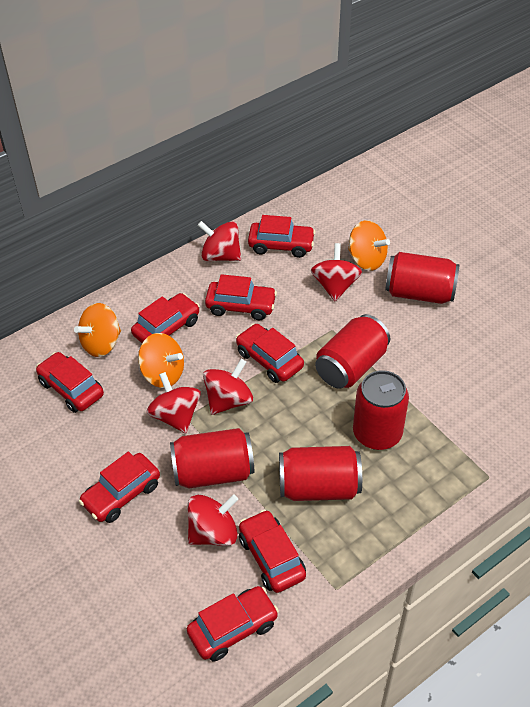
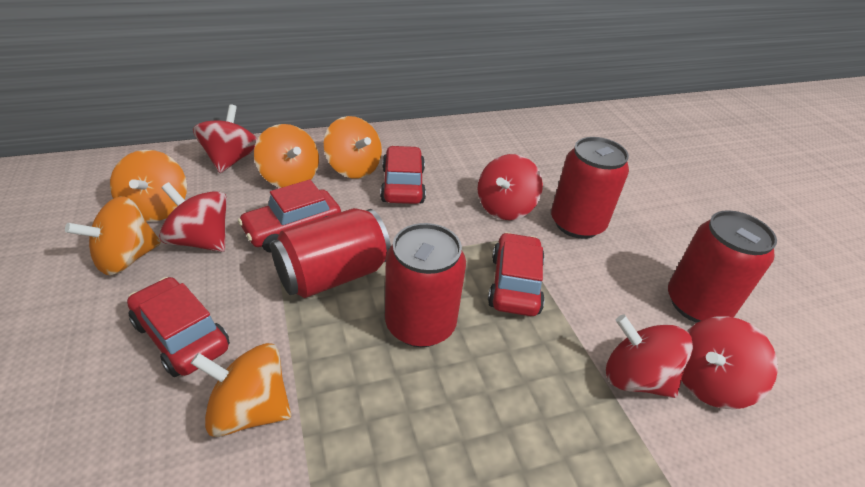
orange spinning top: 3 -> 5
red can: 5 -> 4
red car: 8 -> 4

